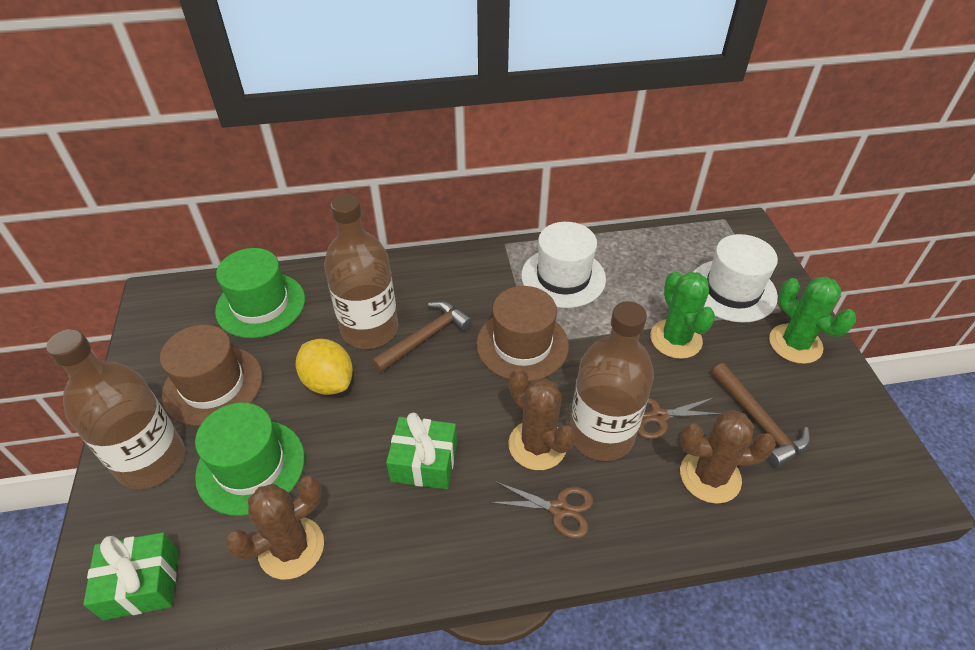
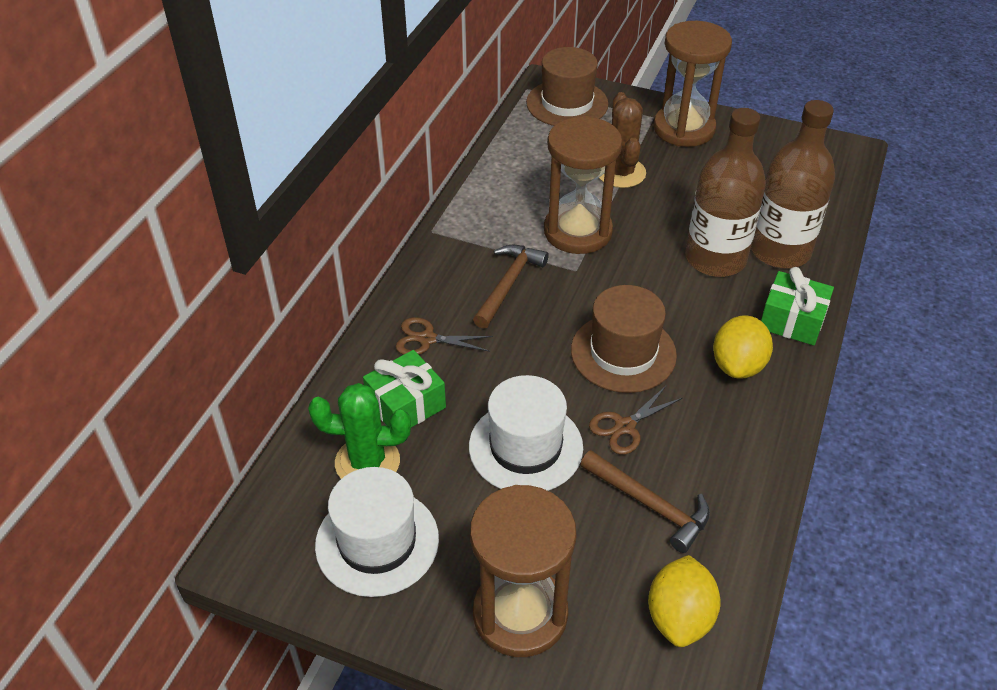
brown bottle: 3 -> 2
brown cactus: 3 -> 1
brown hourglass: 0 -> 3
green cactus: 2 -> 1
green hat: 2 -> 0
yellow lemon: 1 -> 2

